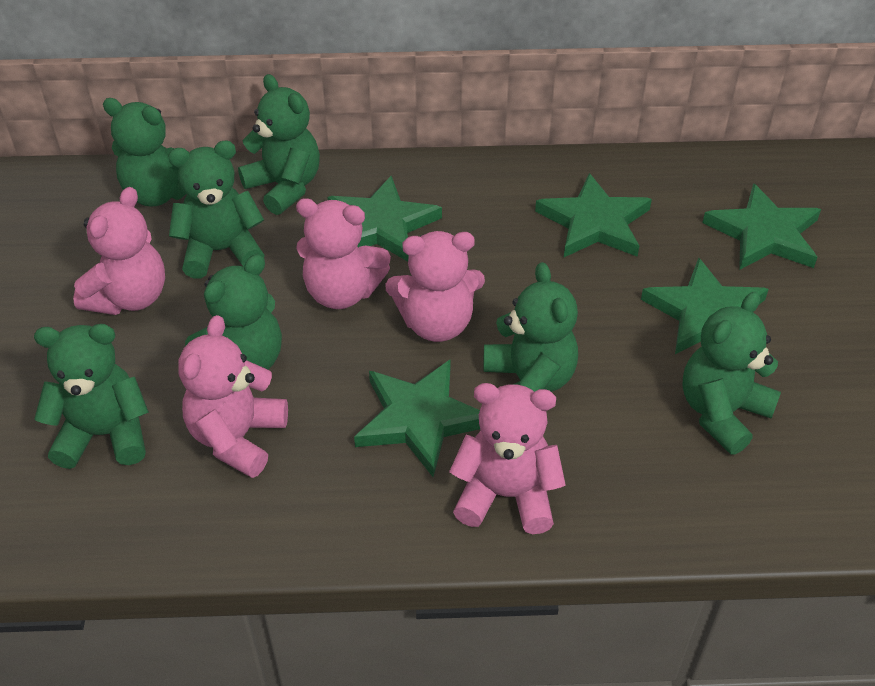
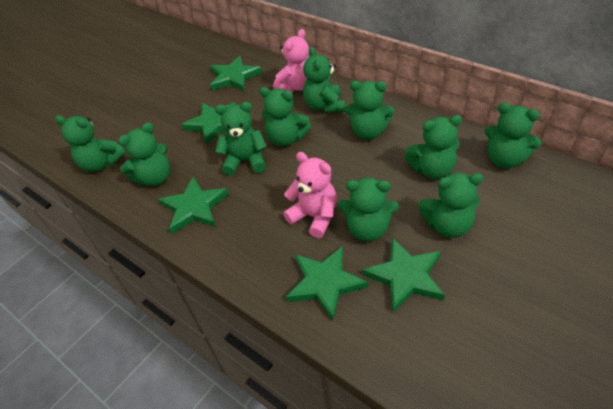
green teddy bear: 7 -> 10
pink teddy bear: 5 -> 2

